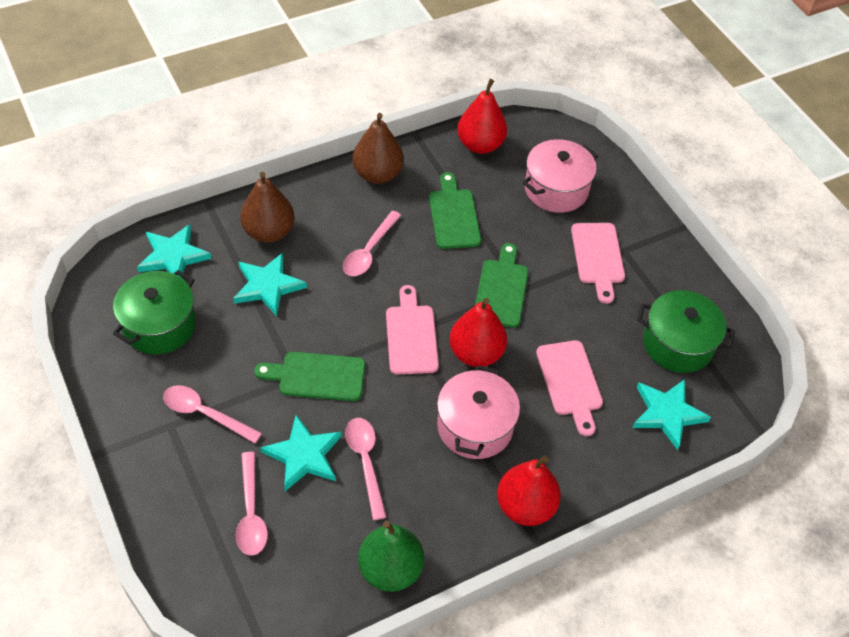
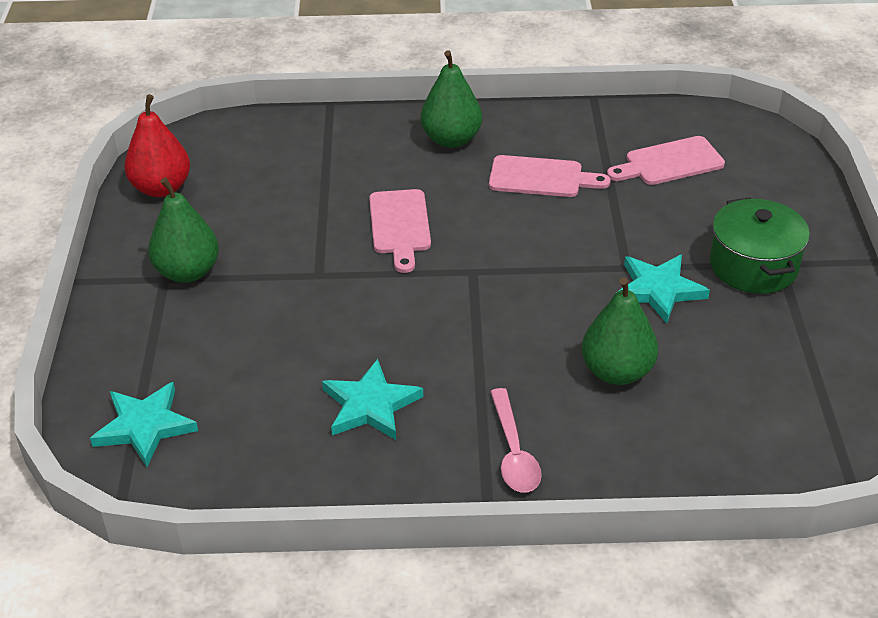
brown pear: 2 -> 0
green cutting board: 3 -> 0
green pear: 1 -> 3
green pot: 2 -> 1
pink pot: 2 -> 0
pink spoon: 4 -> 1
red pear: 3 -> 1
turquoise star: 4 -> 3

